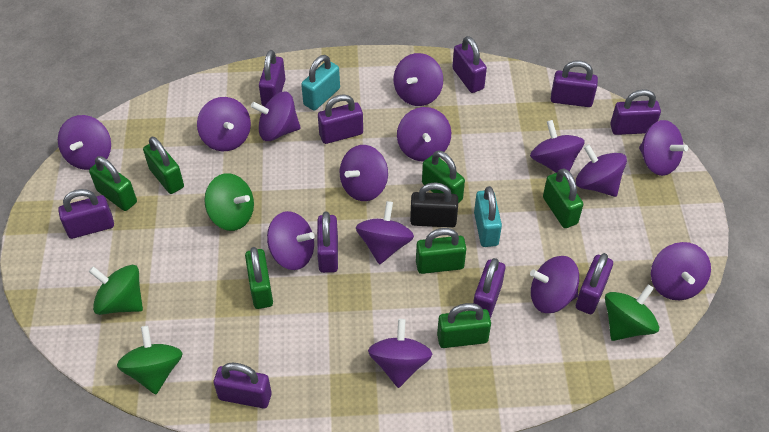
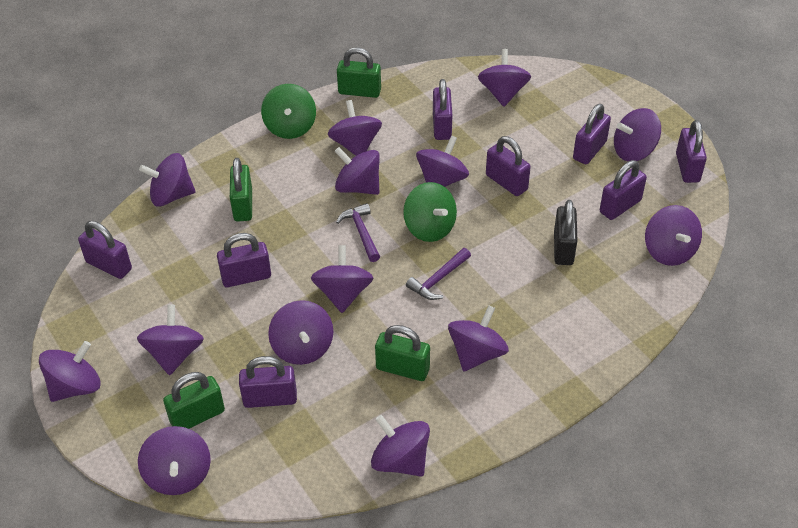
green padlock: 7 -> 4
green spinning top: 4 -> 2
purple hammer: 0 -> 2
purple padlock: 10 -> 8
turquoise padlock: 2 -> 0

